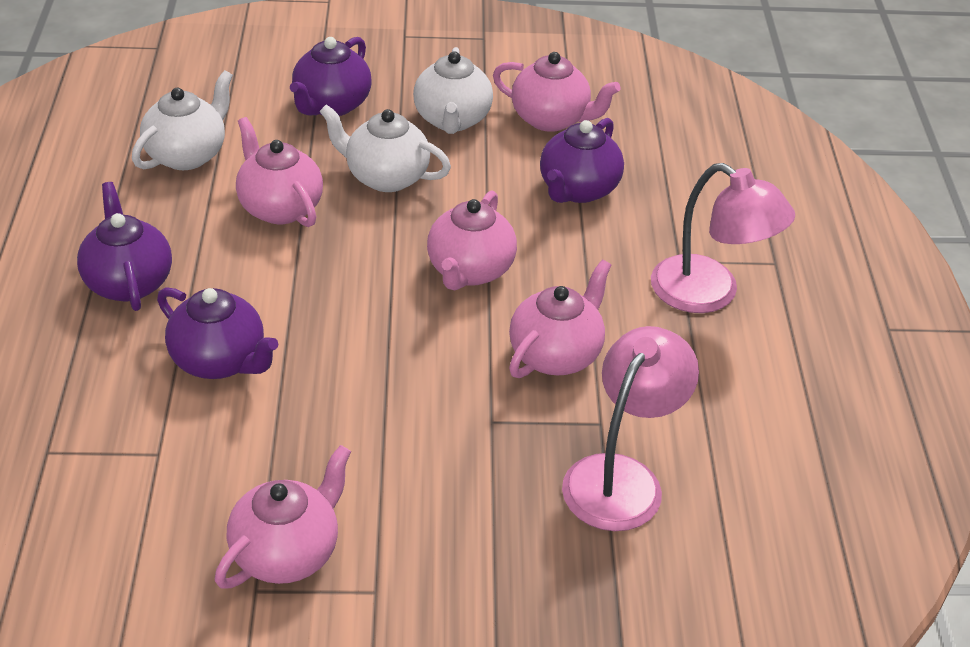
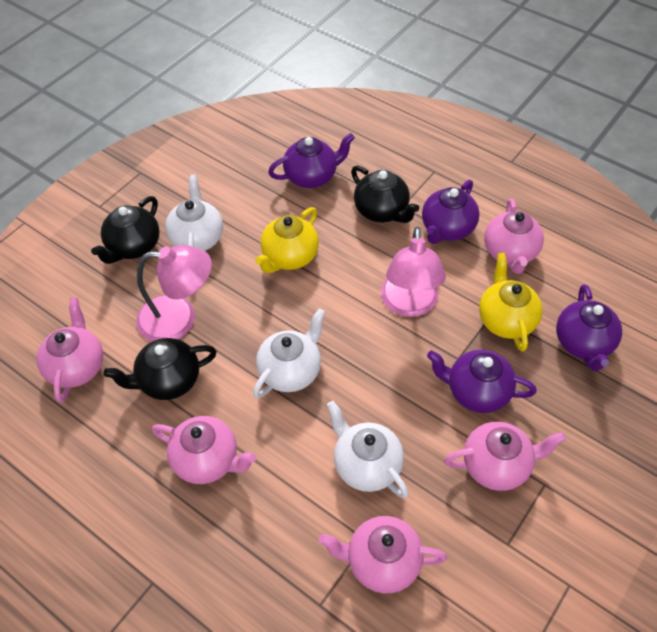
black teapot: 0 -> 3
yellow teapot: 0 -> 2

